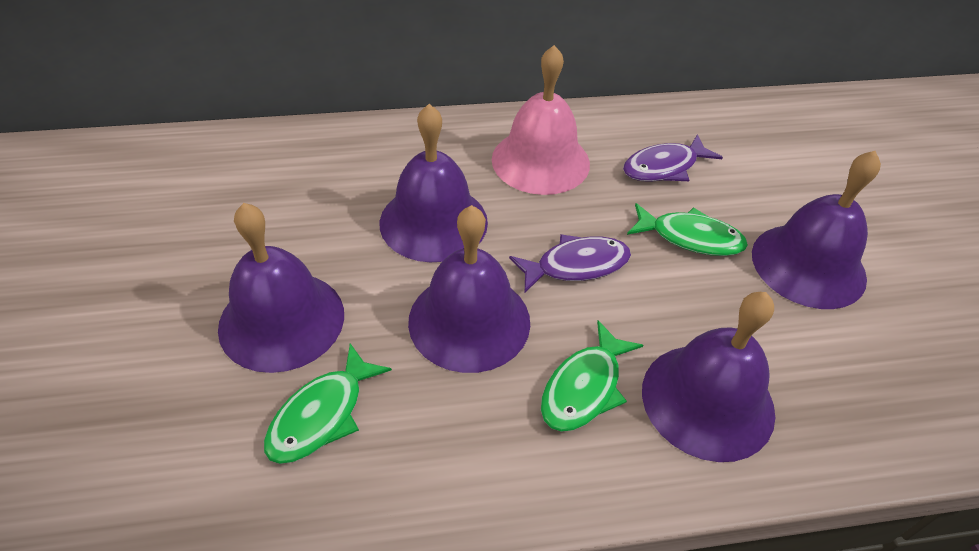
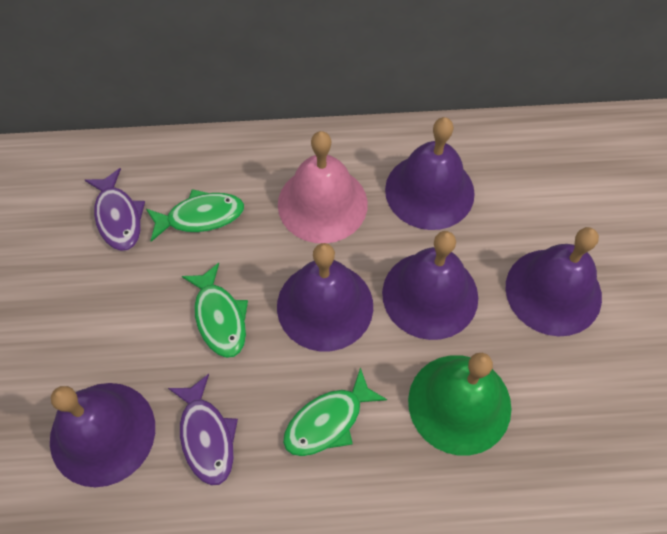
green bell: 0 -> 1

